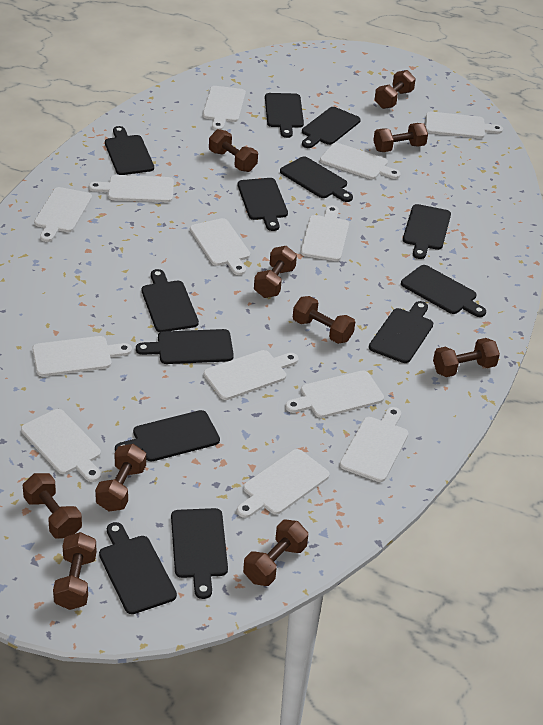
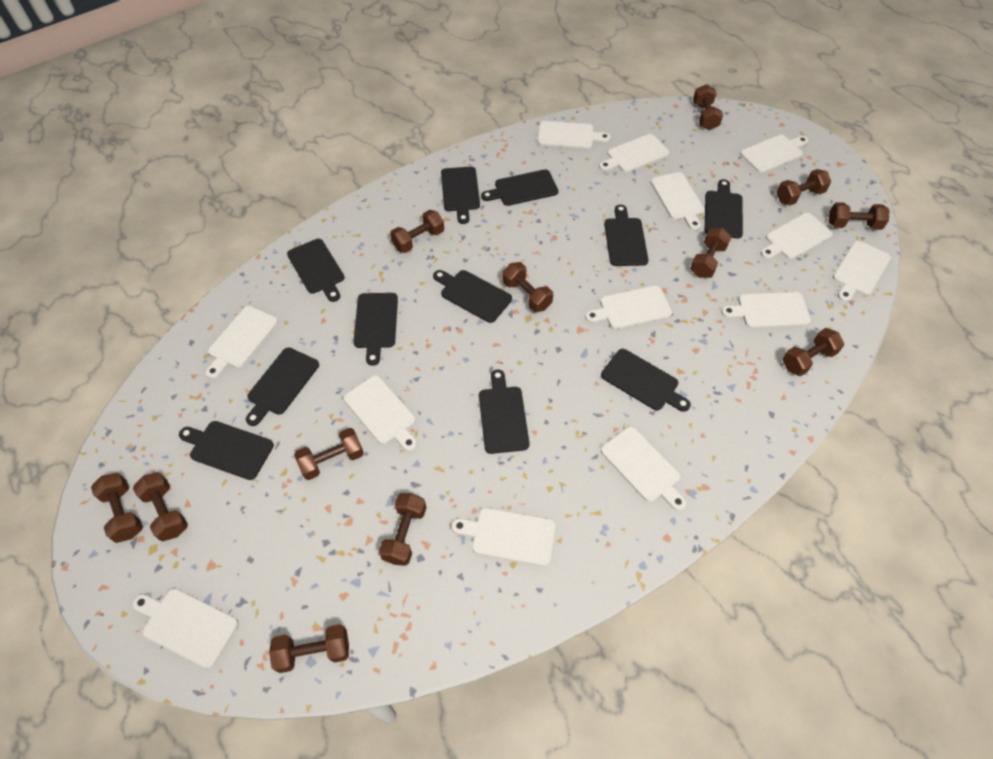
black cutting board: 13 -> 11
brown dumbbell: 10 -> 12

